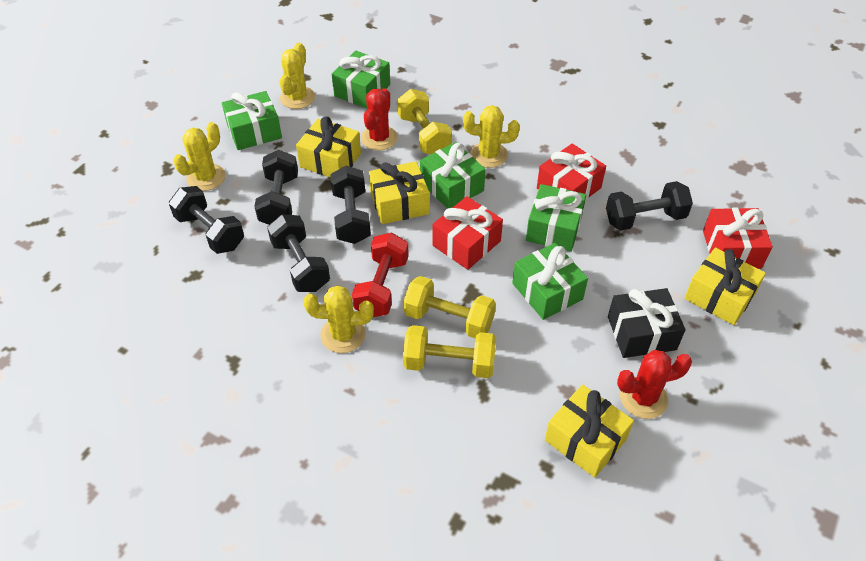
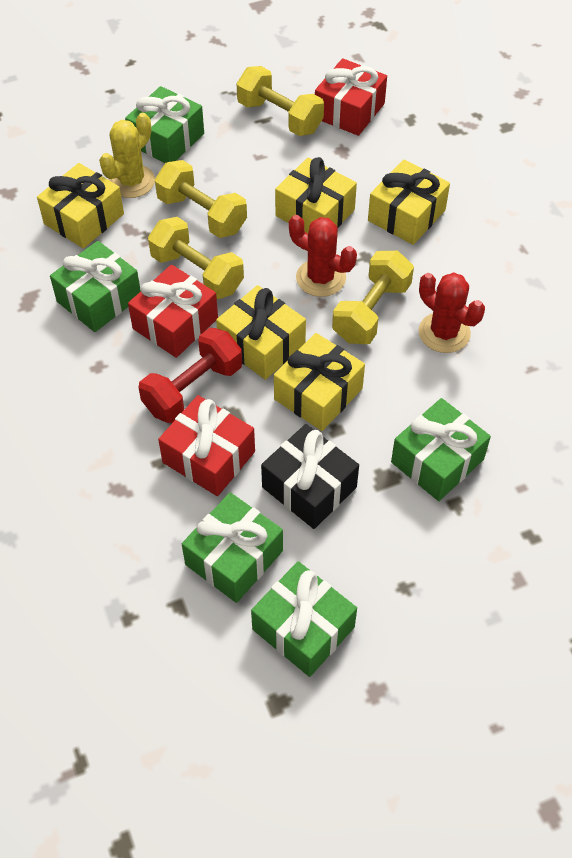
black dumbbell: 5 -> 0
yellow cactus: 4 -> 1
yellow dumbbell: 3 -> 4
yellow gift: 4 -> 5

